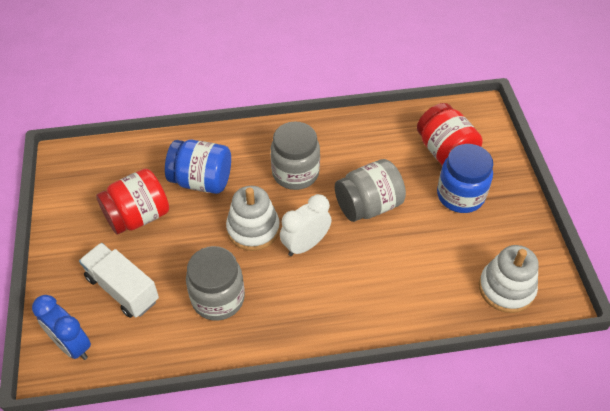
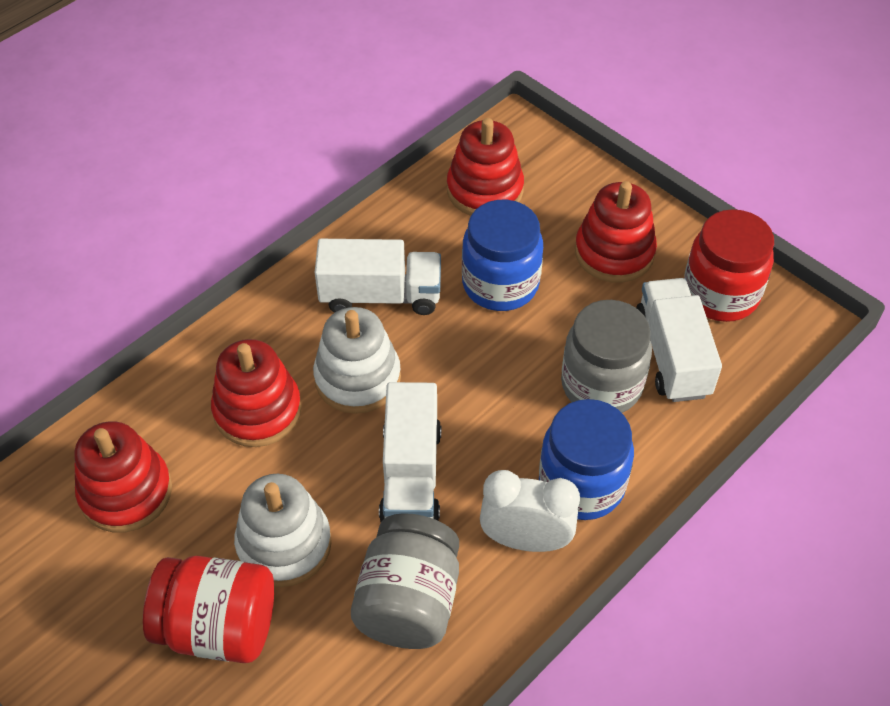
blue clock: 1 -> 0
grey jar: 3 -> 2
red stacking toy: 0 -> 4
white truck: 1 -> 3

